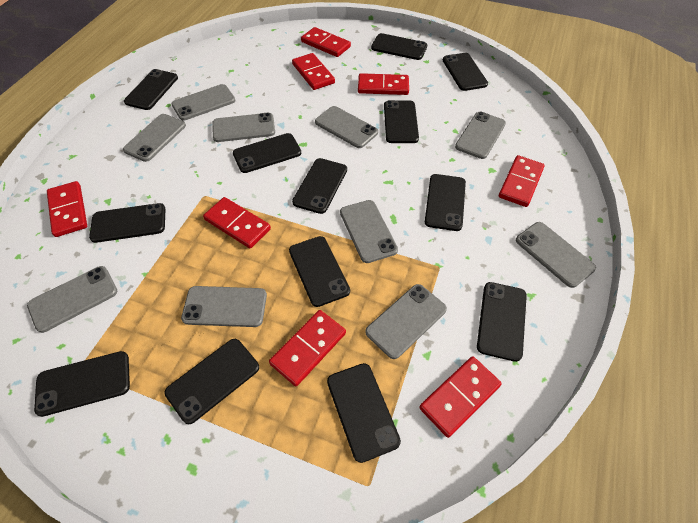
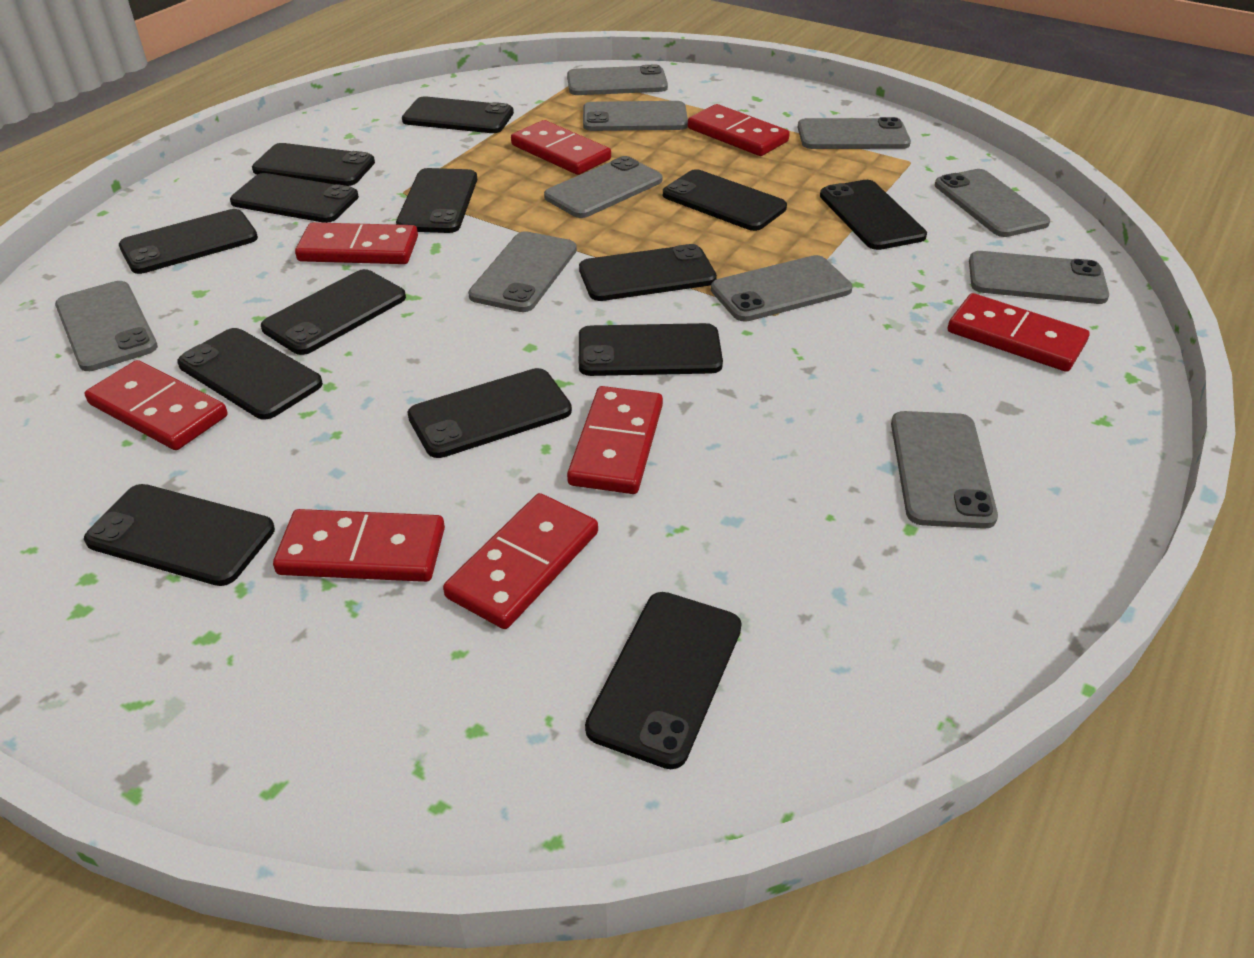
black phone: 13 -> 14

